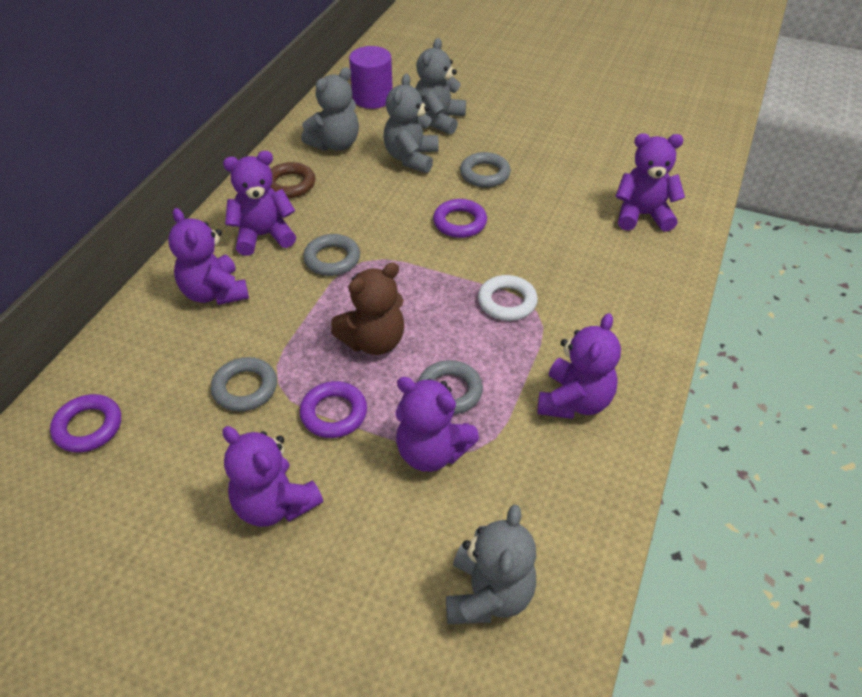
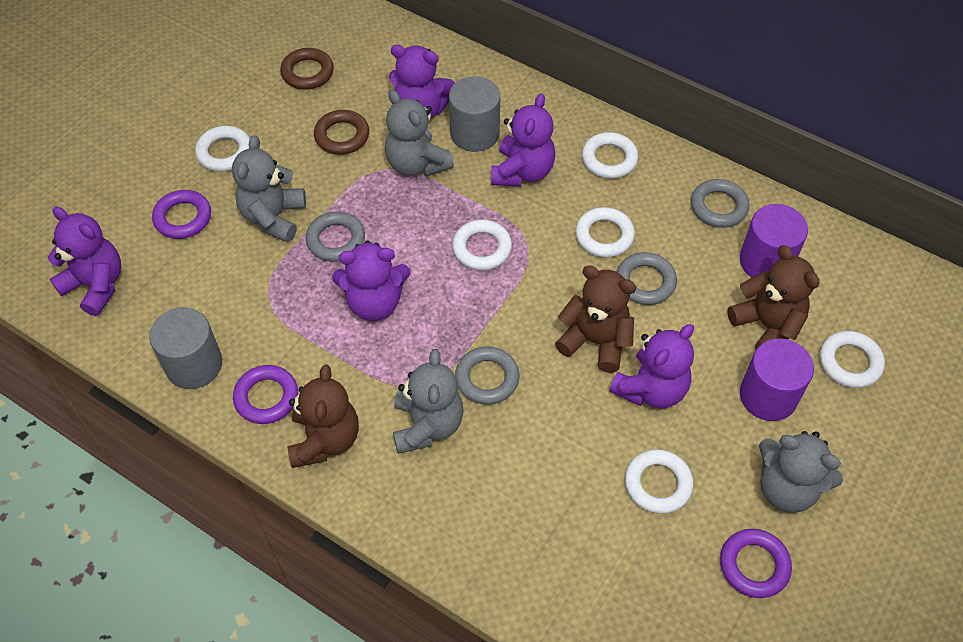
brown ring: 1 -> 2
brown teddy bear: 1 -> 3
grey cylinder: 0 -> 2
purple cylinder: 1 -> 2
purple teddy bear: 6 -> 5
white ring: 1 -> 6

